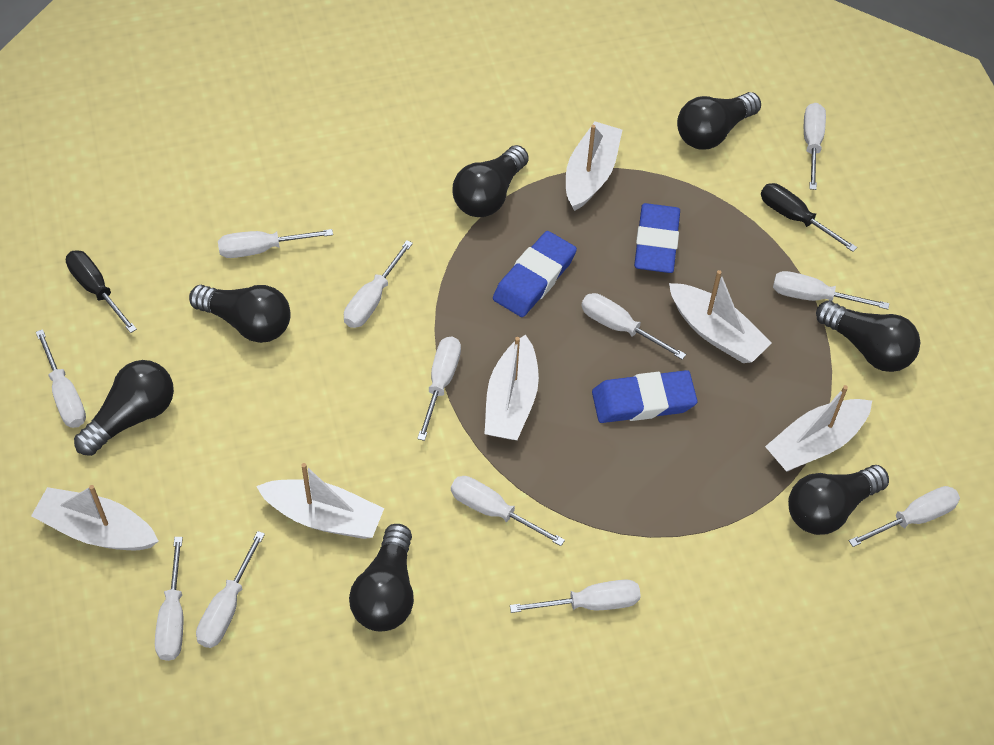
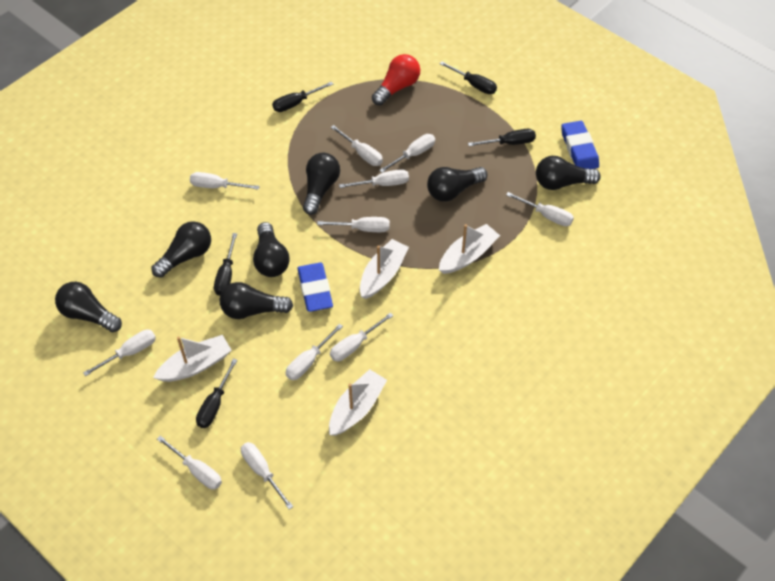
black screwdriver: 2 -> 5
blue eraser: 3 -> 2
red light bulb: 0 -> 1
white boat: 6 -> 4
white screwdriver: 12 -> 11

